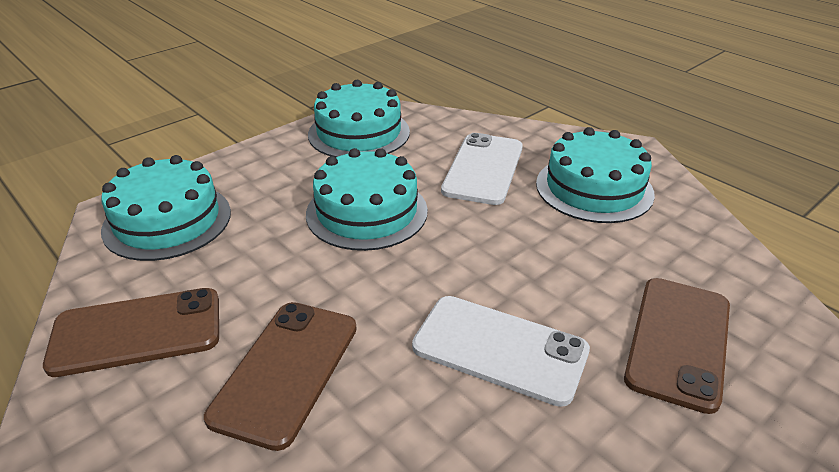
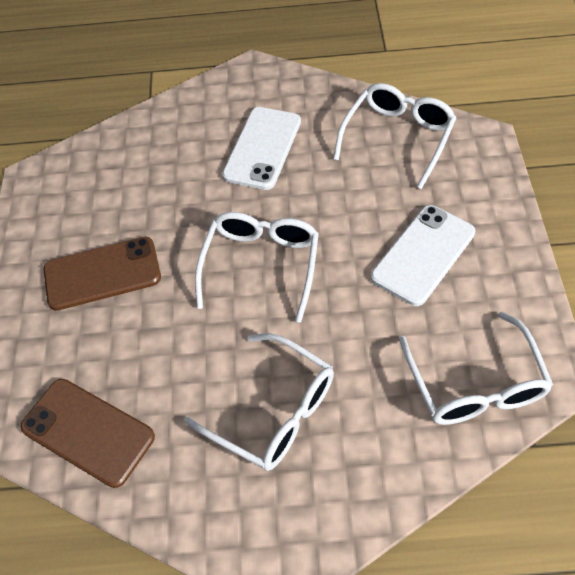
brown phone: 3 -> 2
turquoise cake: 4 -> 0
white glasses: 0 -> 4

